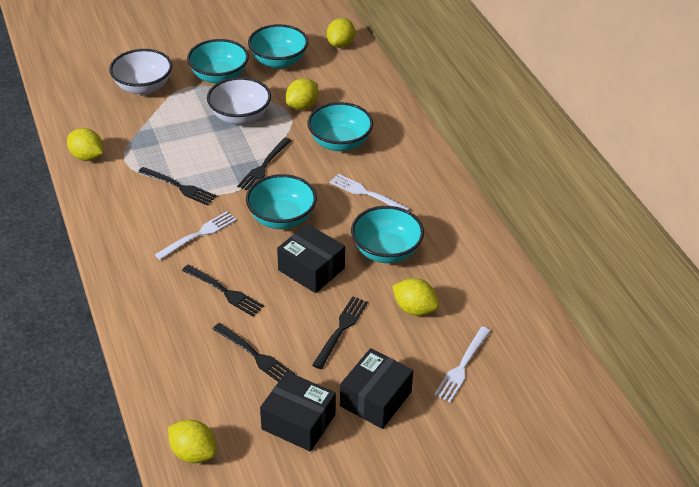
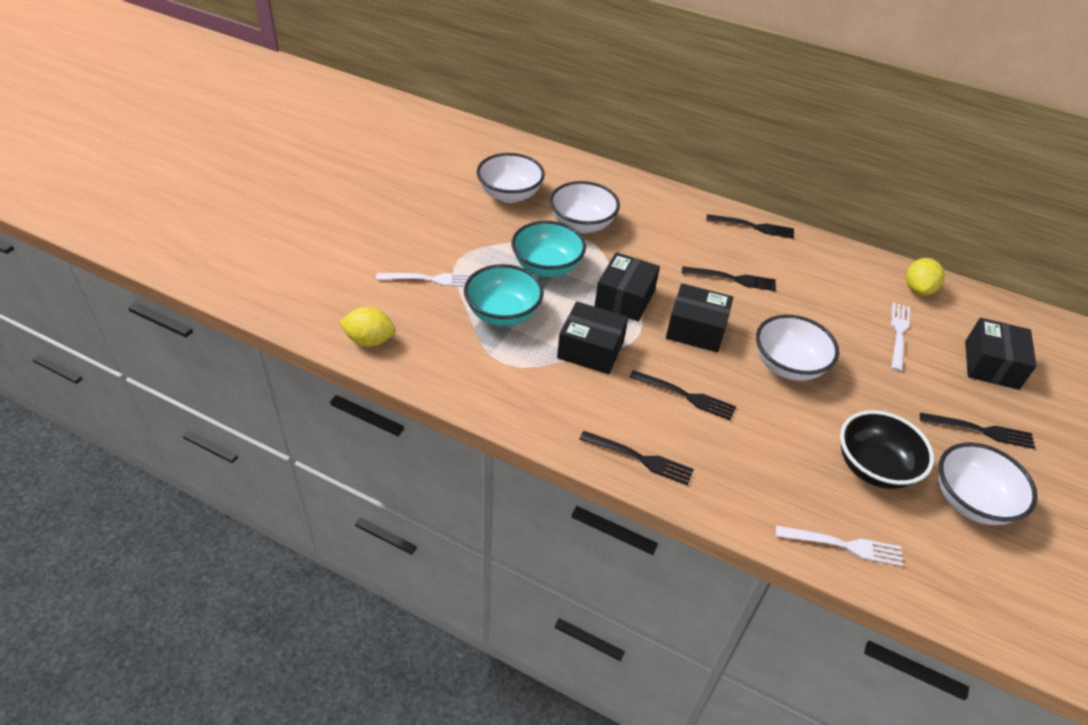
black bowl: 0 -> 1
black box: 3 -> 4
turquoise bowl: 5 -> 2
white bowl: 2 -> 4
yellow lemon: 5 -> 2

